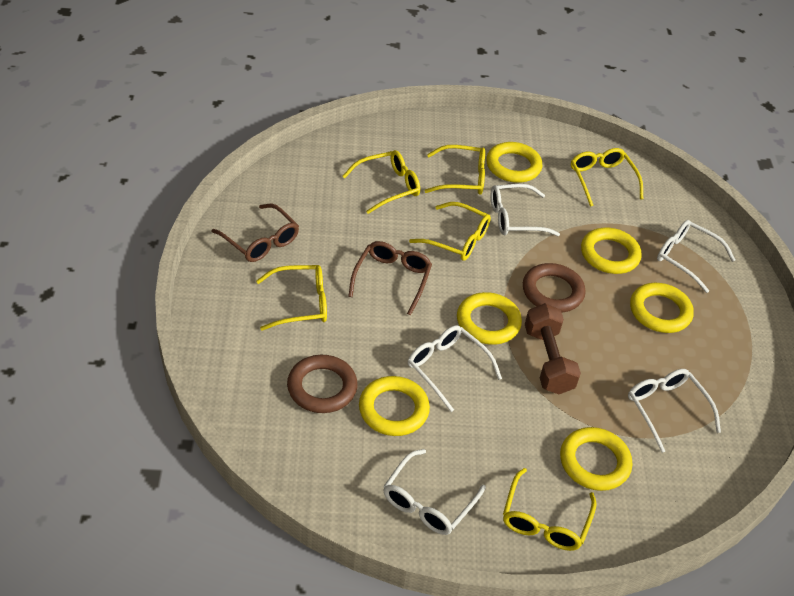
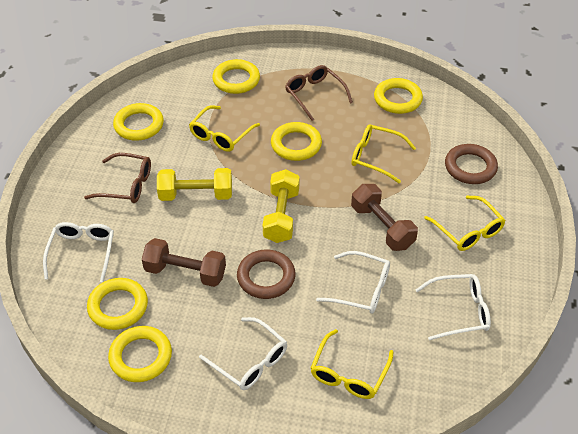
brown dumbbell: 1 -> 2
white glasses: 5 -> 4
yellow dumbbell: 0 -> 2
yellow glasses: 6 -> 4

